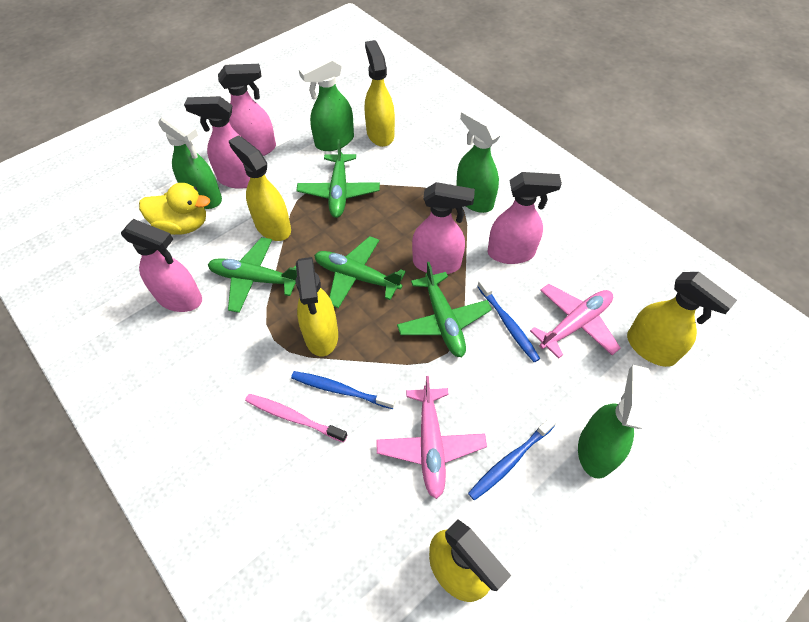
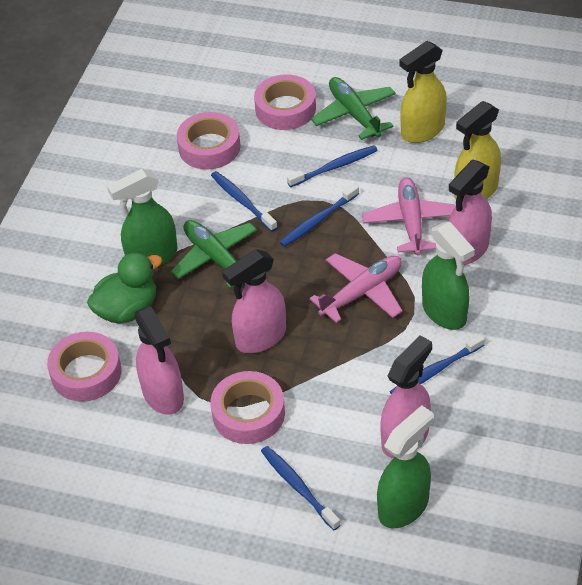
blue toothbrush: 3 -> 5
green duck: 0 -> 1
green plane: 4 -> 2
green spray bottle: 4 -> 3
pink spray bottle: 5 -> 4
pink tape: 0 -> 4
pink toothbrush: 1 -> 0
yellow duck: 1 -> 0
yellow spray bottle: 5 -> 2

